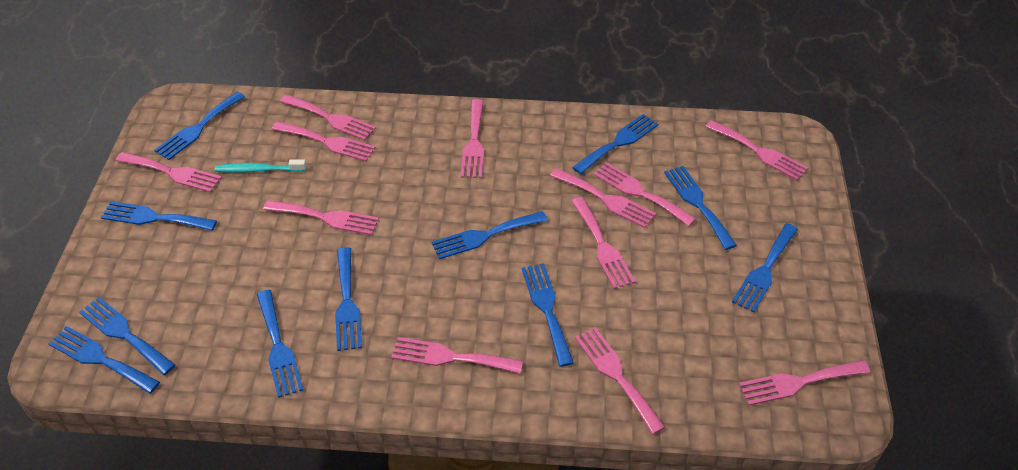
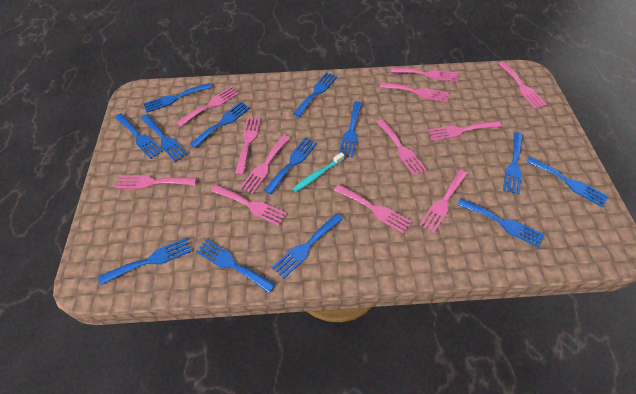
blue fork: 11 -> 13

